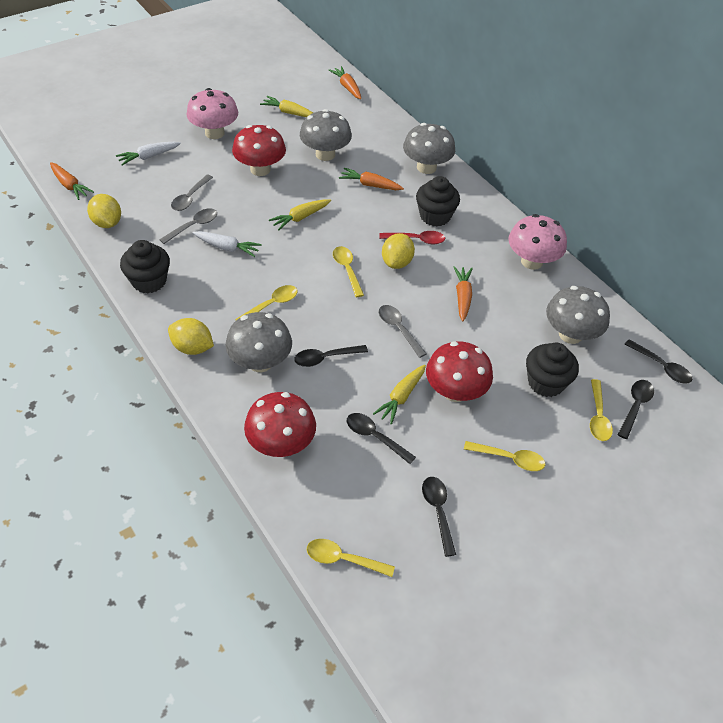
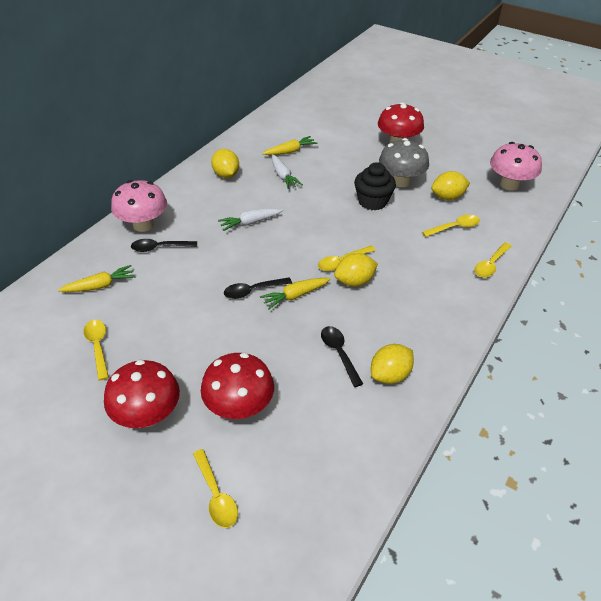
black cupcake: 3 -> 1
black spoon: 5 -> 3
grey mushroom: 4 -> 1
grey spoon: 3 -> 0
orange carrot: 4 -> 0
red spoon: 1 -> 0
yellow lemon: 3 -> 4

